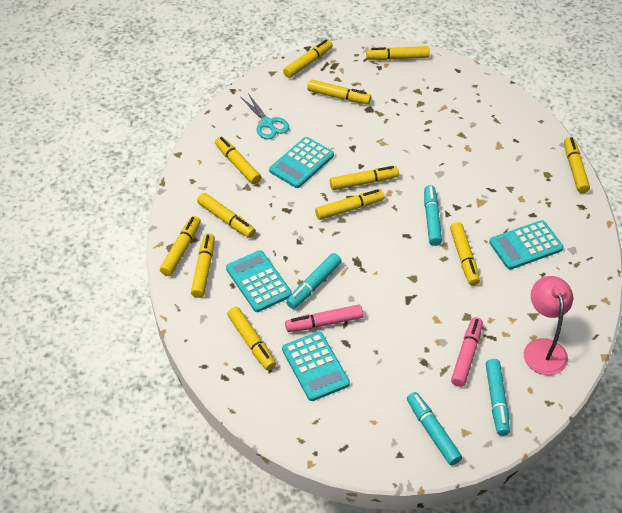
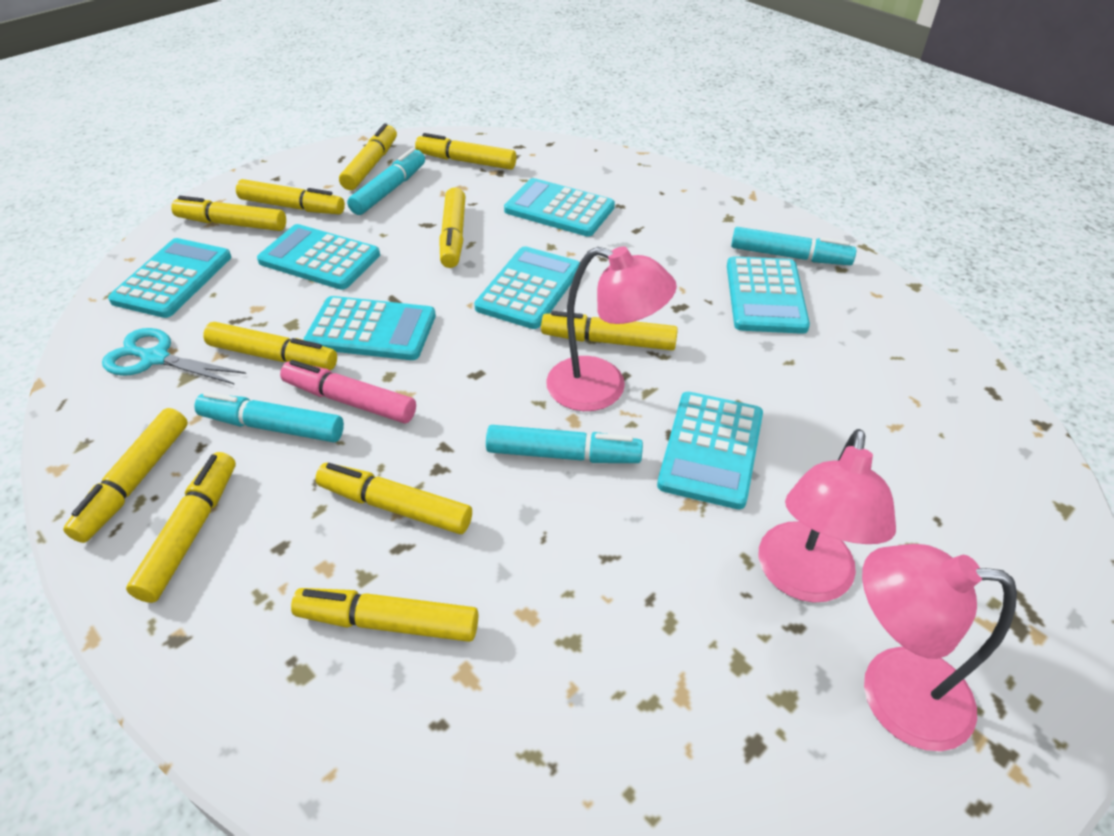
pink lamp: 1 -> 3
pink marker: 2 -> 1
turquoise calculator: 4 -> 7
yellow marker: 12 -> 11

